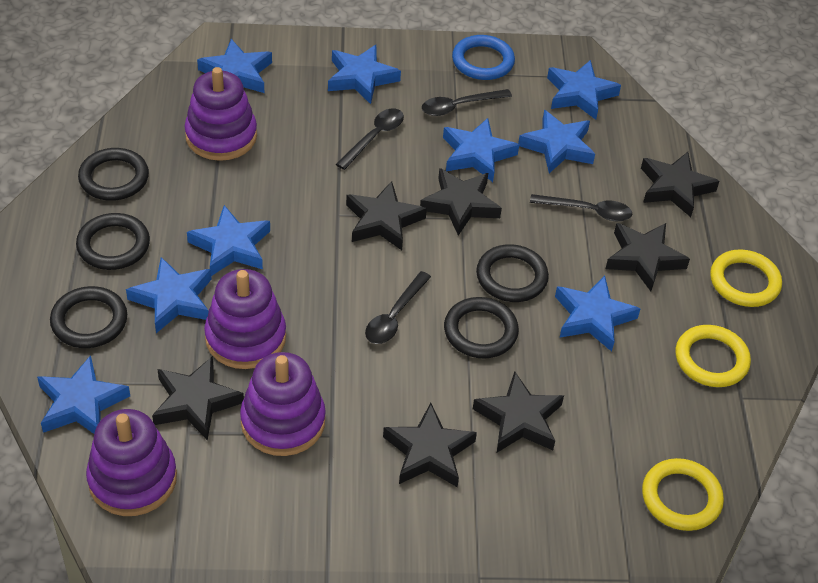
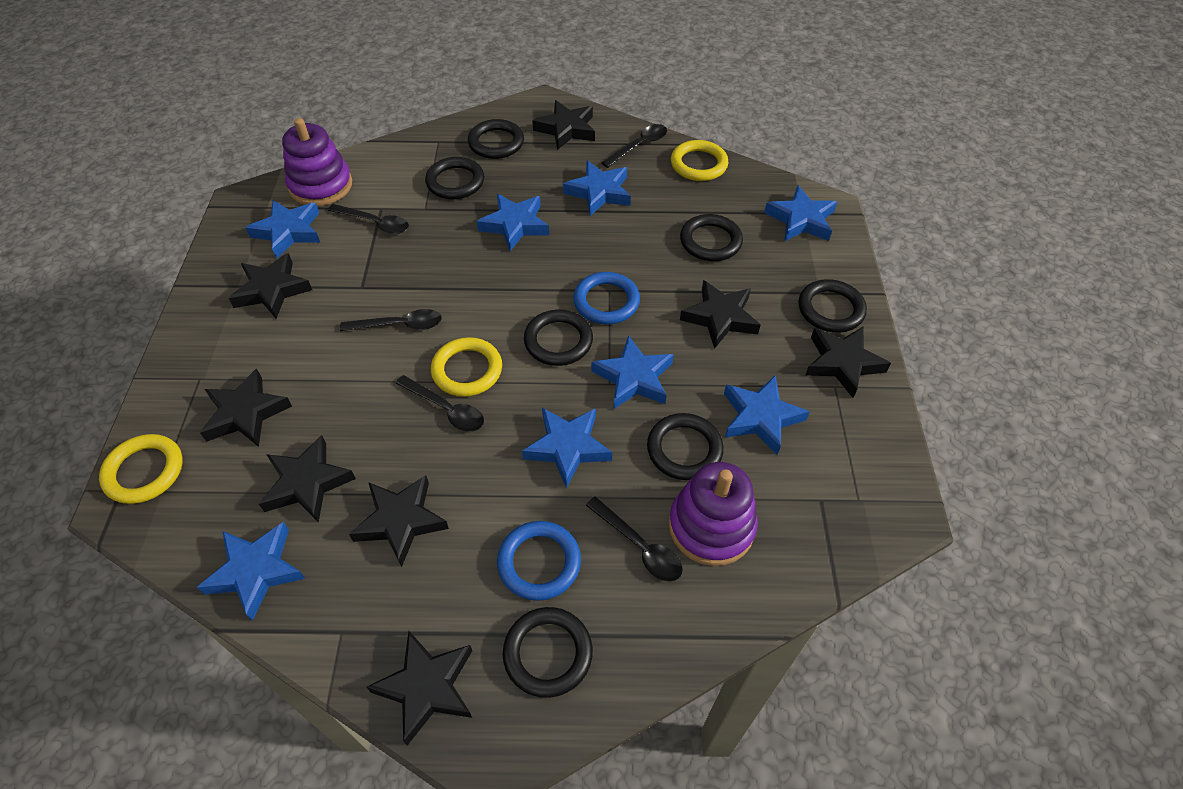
black ring: 5 -> 7
black spoon: 4 -> 5
black star: 7 -> 8
blue ring: 1 -> 2
blue star: 9 -> 8
purple stacking toy: 4 -> 2

